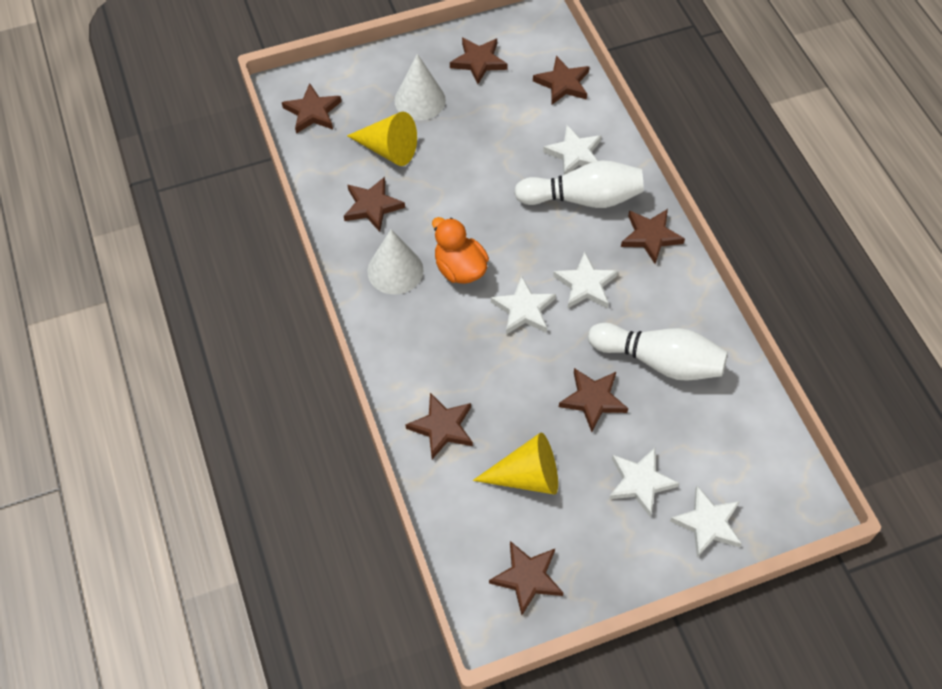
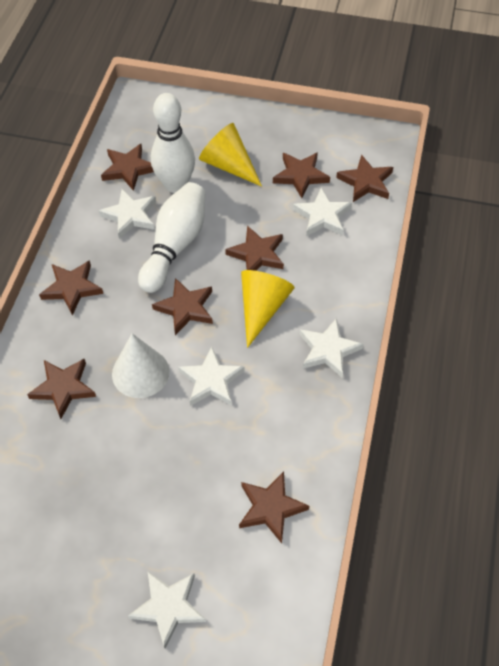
orange duck: 1 -> 0
white cone: 2 -> 1

